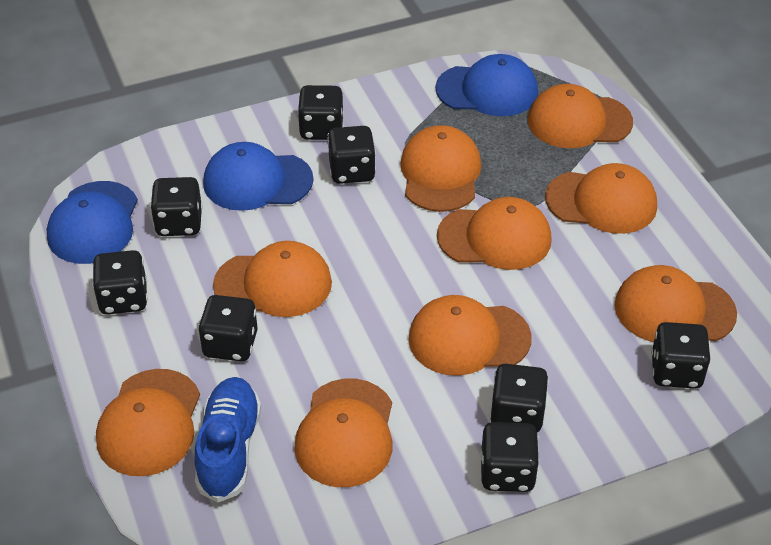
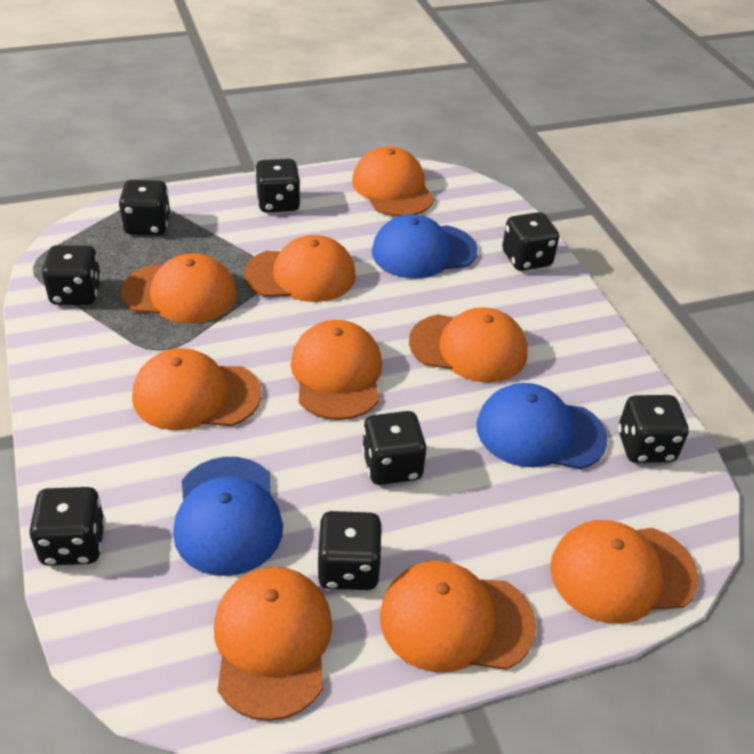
blue shoe: 1 -> 0

